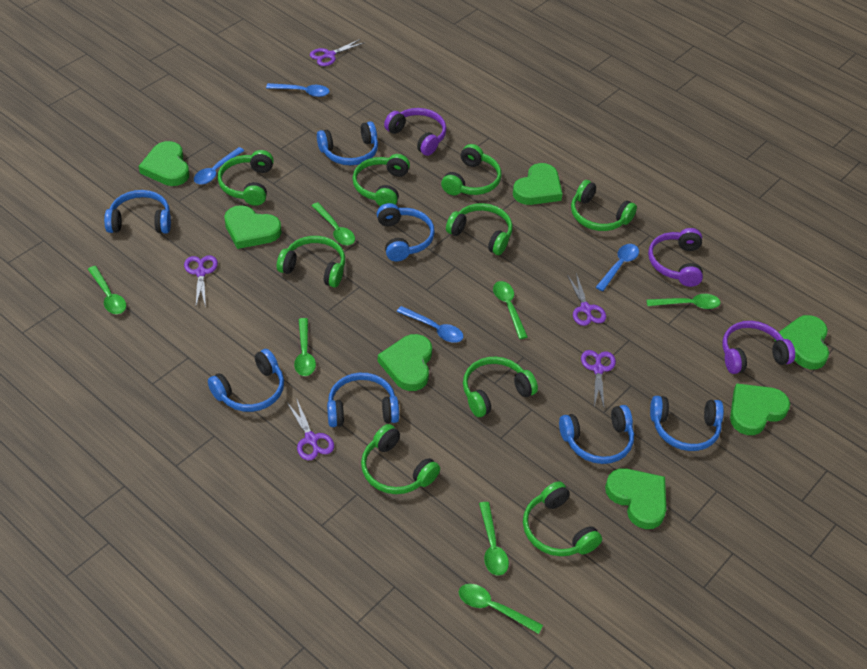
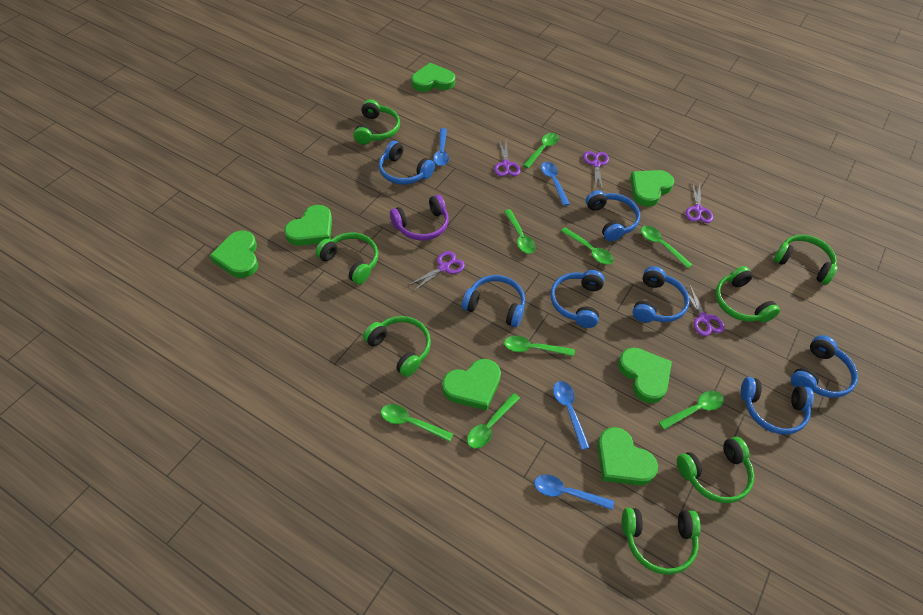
green headphones: 9 -> 7
green spoon: 7 -> 8
purple headphones: 3 -> 1

